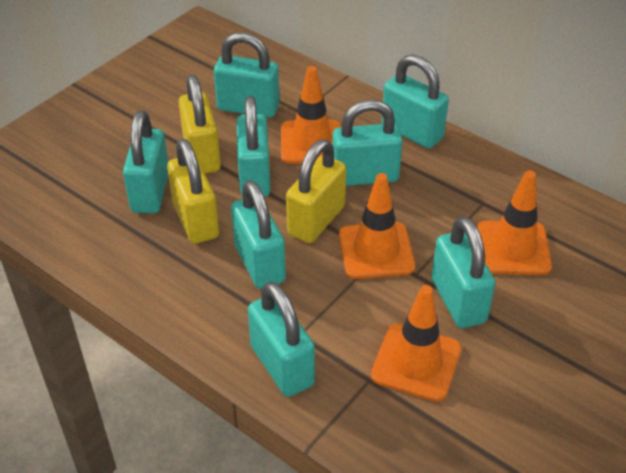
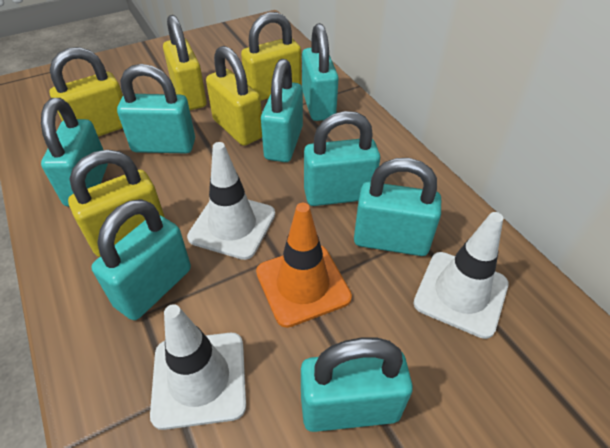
orange traffic cone: 4 -> 1
white traffic cone: 0 -> 3
yellow padlock: 3 -> 5

